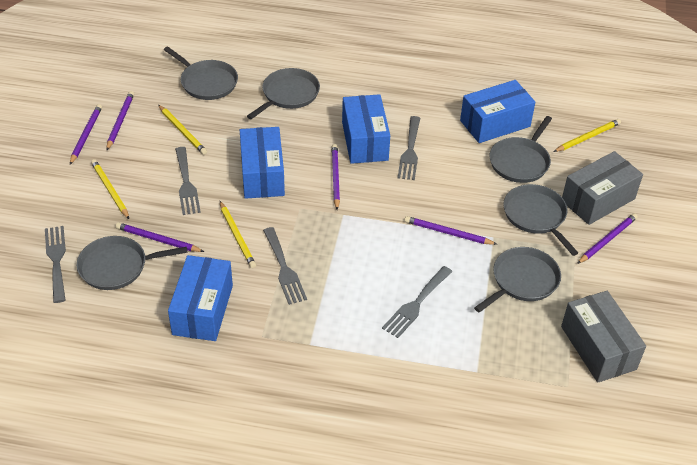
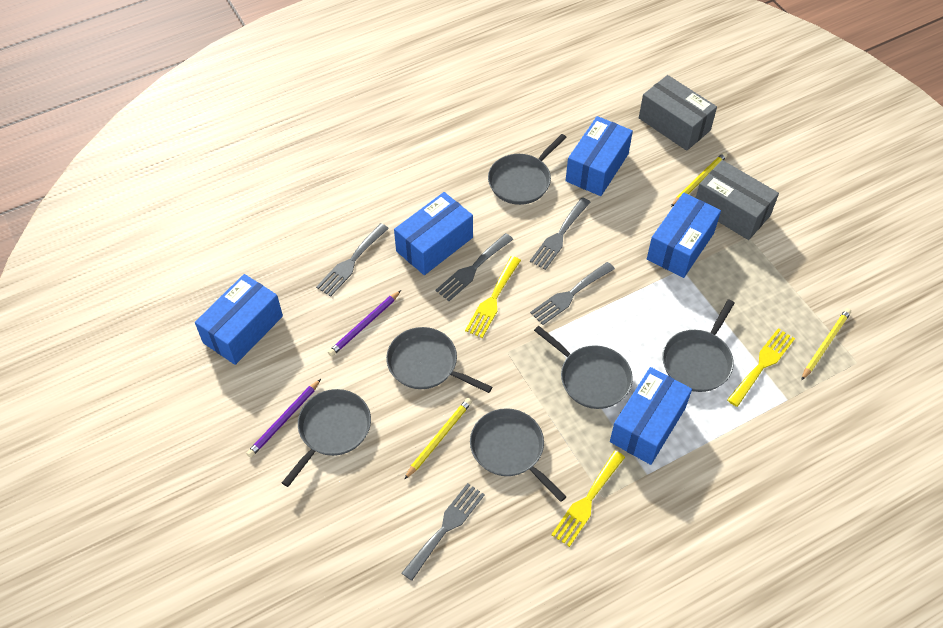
blue box: 4 -> 5
purple pencil: 6 -> 2
yellow fork: 0 -> 3
yellow pencil: 4 -> 3

